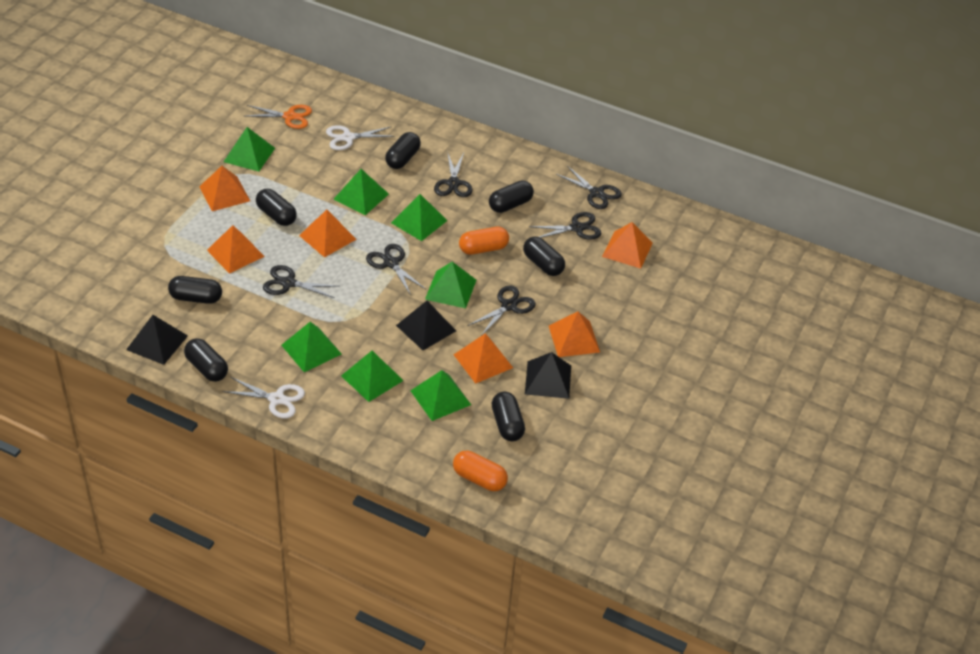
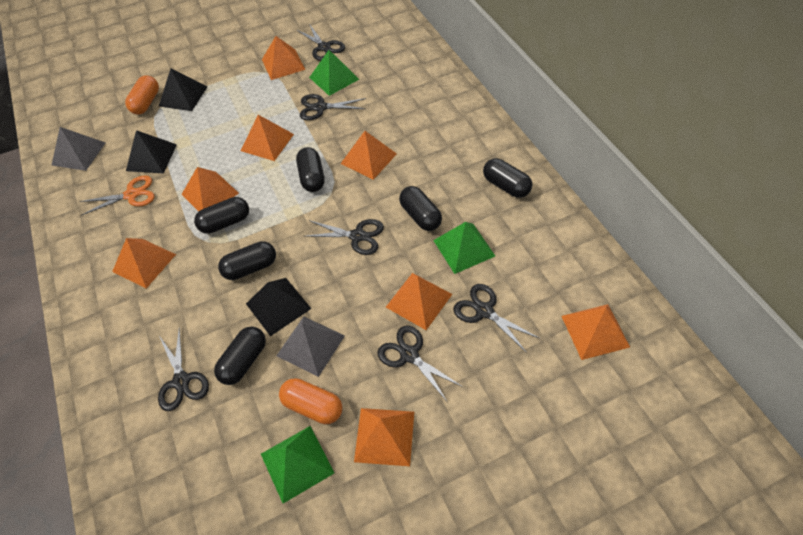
black capsule: 7 -> 6
green pyramid: 7 -> 3
grey pyramid: 0 -> 2
orange pyramid: 6 -> 8
white scissors: 2 -> 0

